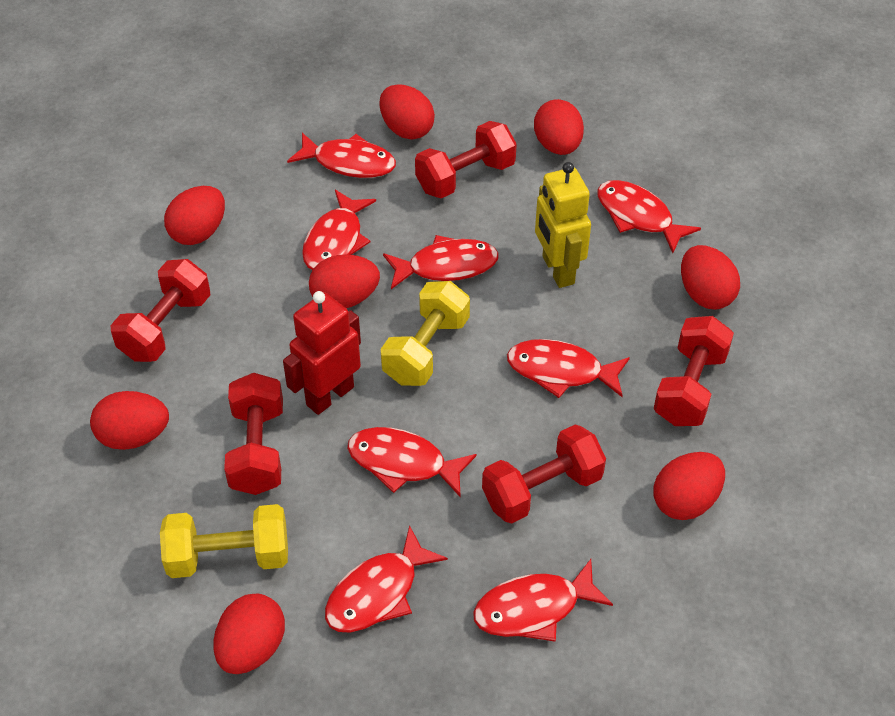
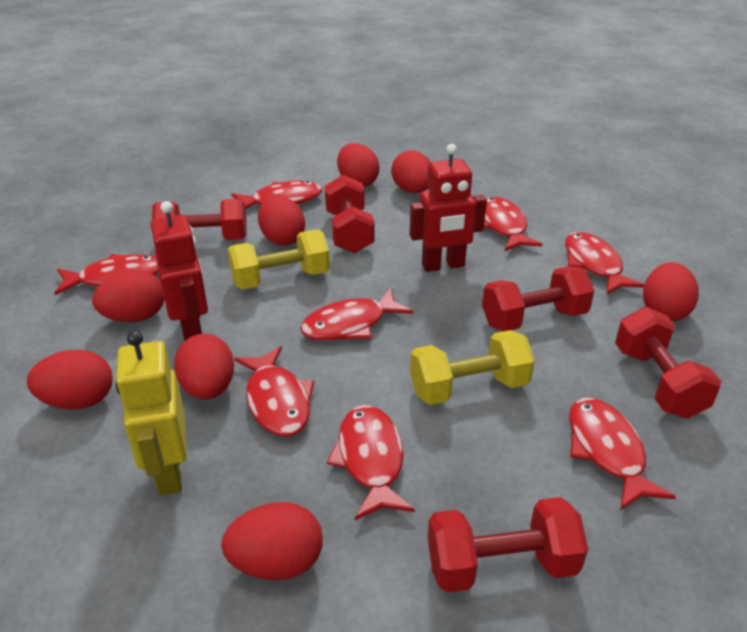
red robot: 1 -> 2

